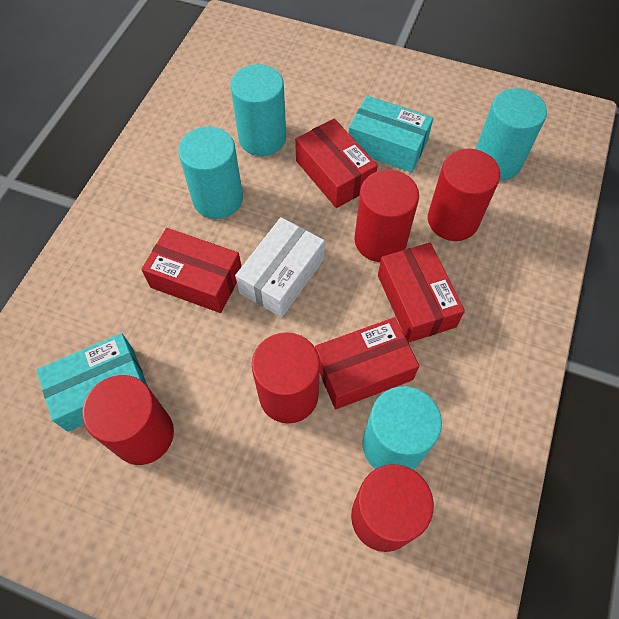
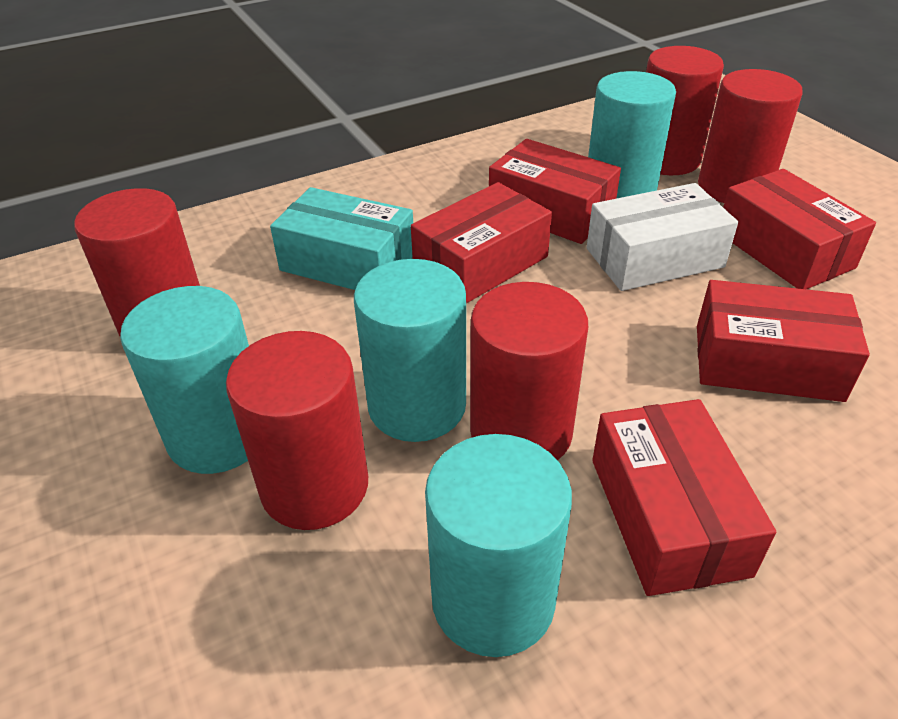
red box: 4 -> 5
turquoise box: 2 -> 1

